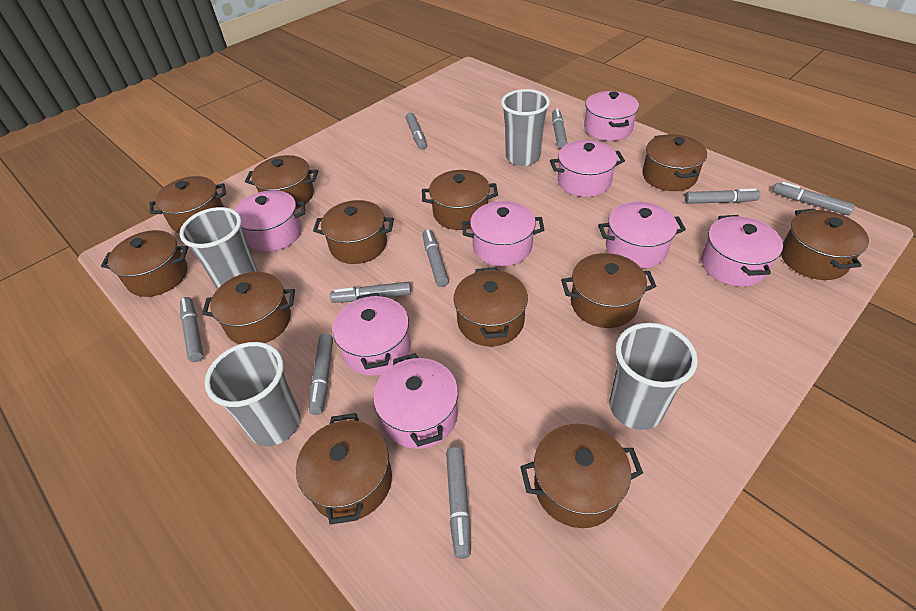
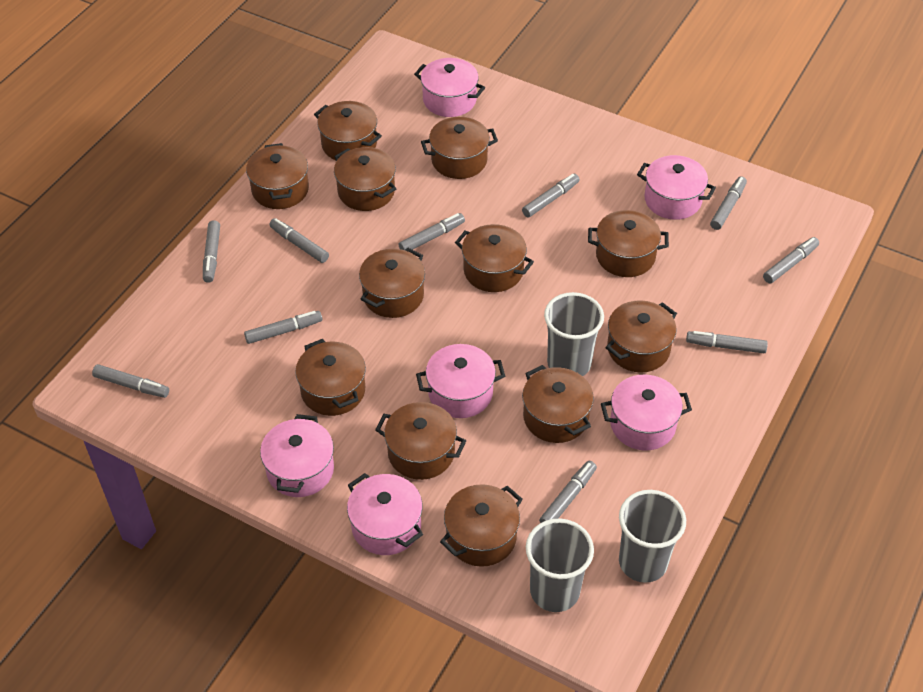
grey cup: 4 -> 3
grey marker: 9 -> 10
pink pot: 8 -> 6

